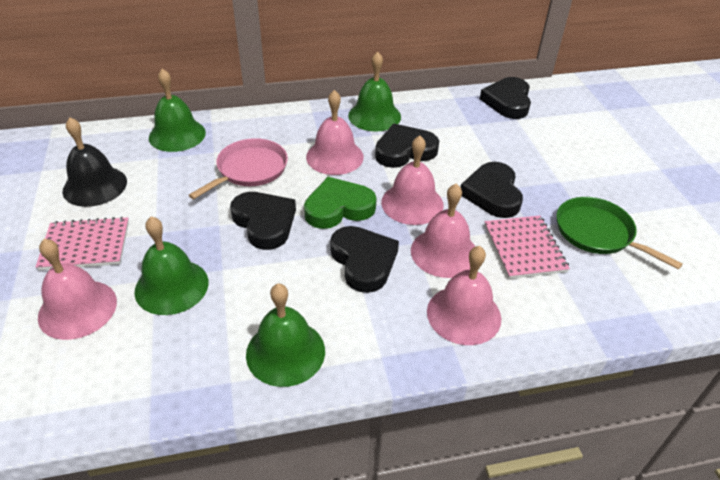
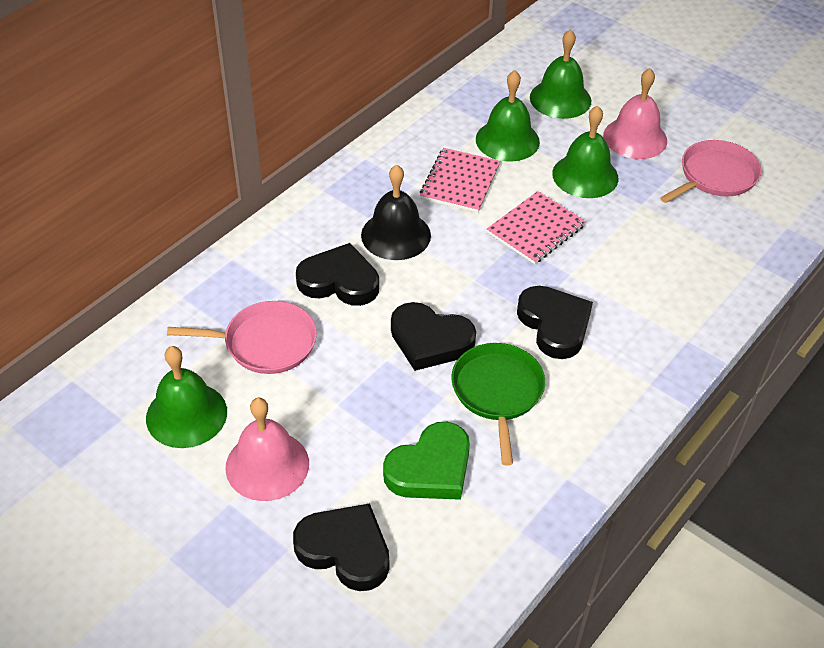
black heart: 5 -> 4
pink bell: 5 -> 2
pink pan: 1 -> 2

